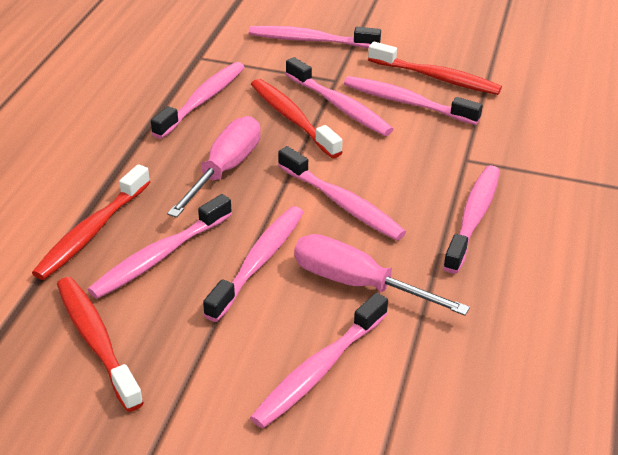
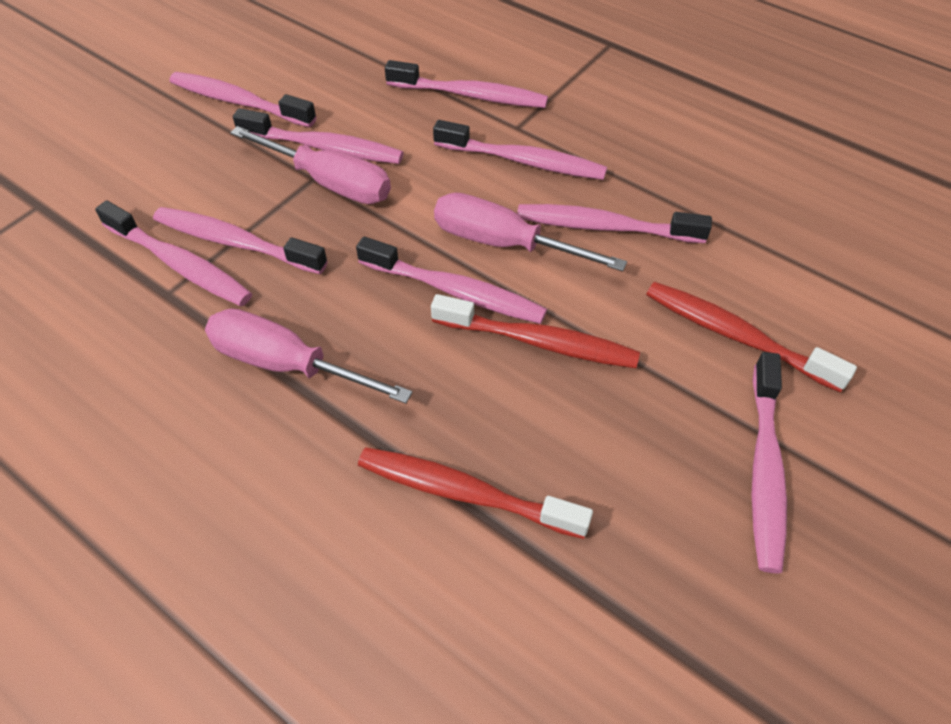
pink screwdriver: 2 -> 3
red toothbrush: 4 -> 3

